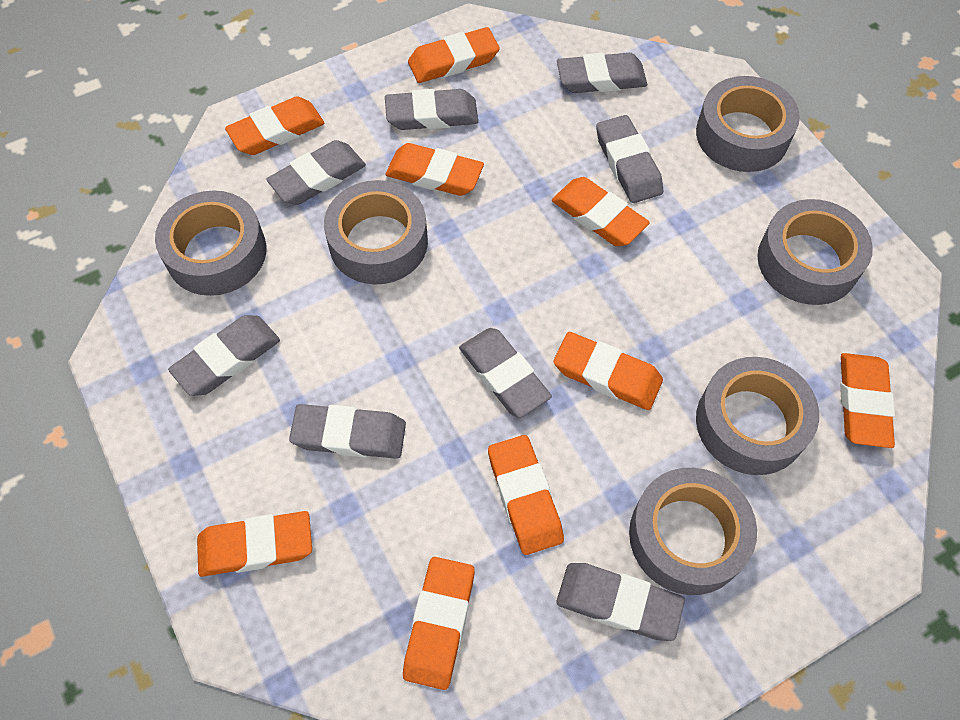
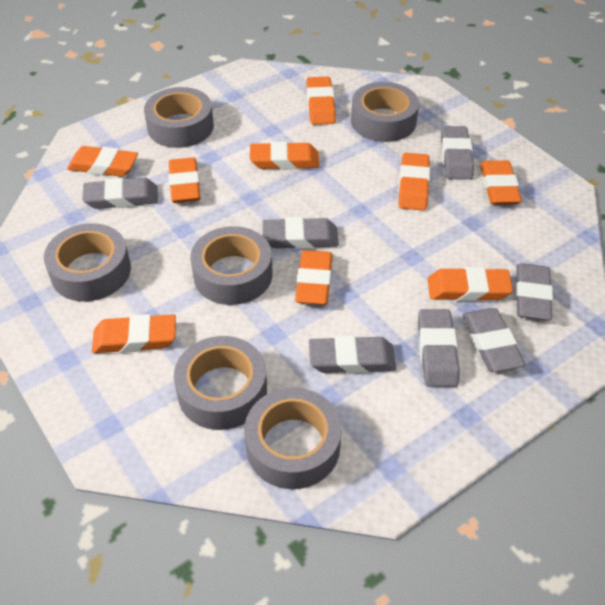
grey eraser: 8 -> 7

